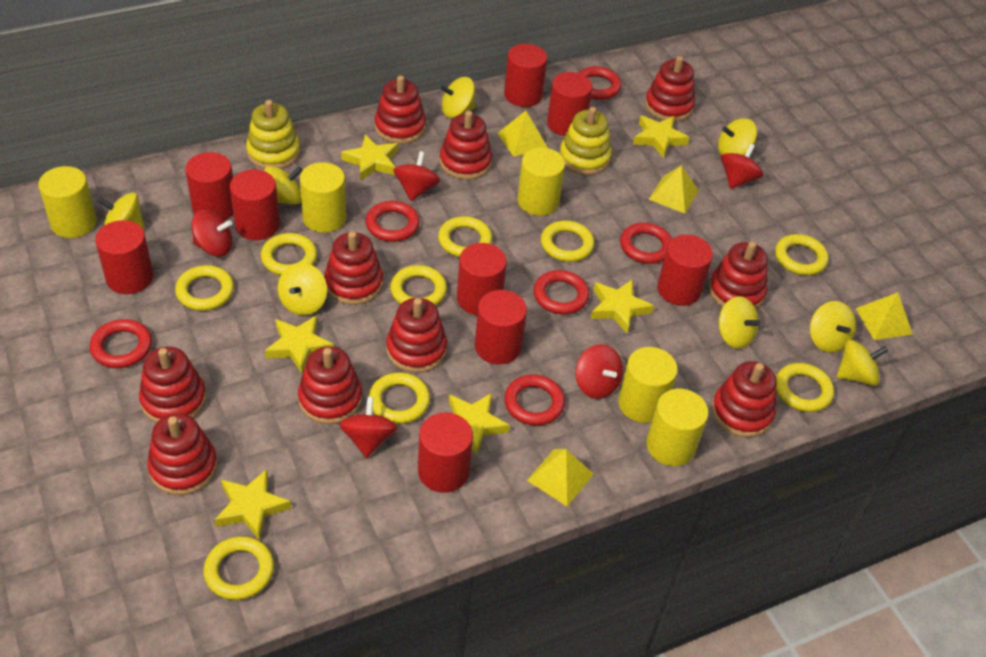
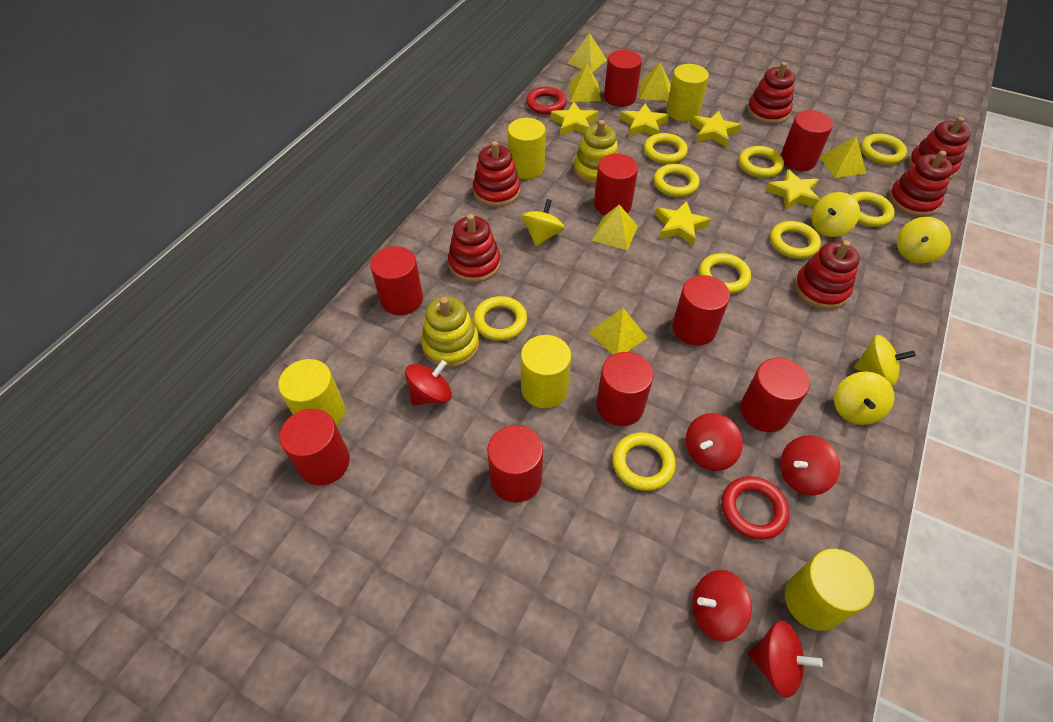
red ring: 6 -> 2
red stacking toy: 10 -> 6
yellow pyramid: 4 -> 6
yellow spinning top: 8 -> 5
yellow star: 6 -> 5

